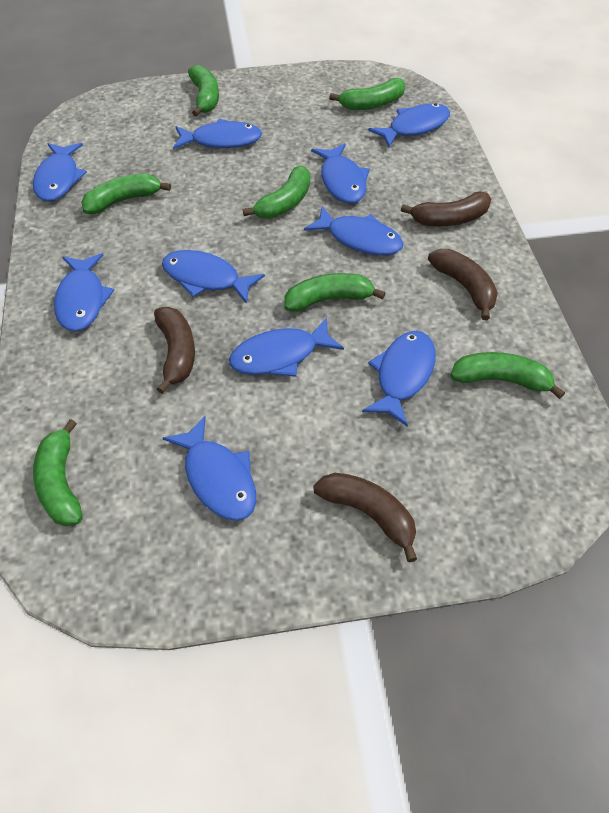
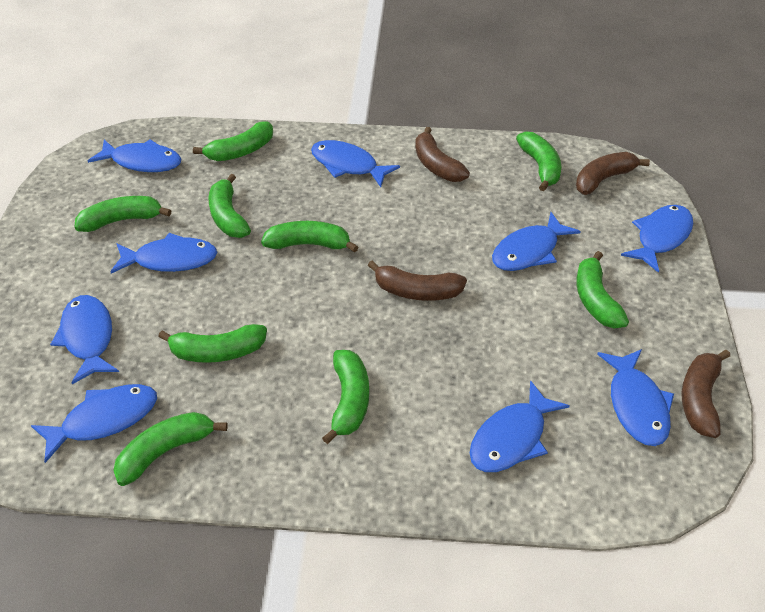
blue fish: 10 -> 9
green banana: 7 -> 9

